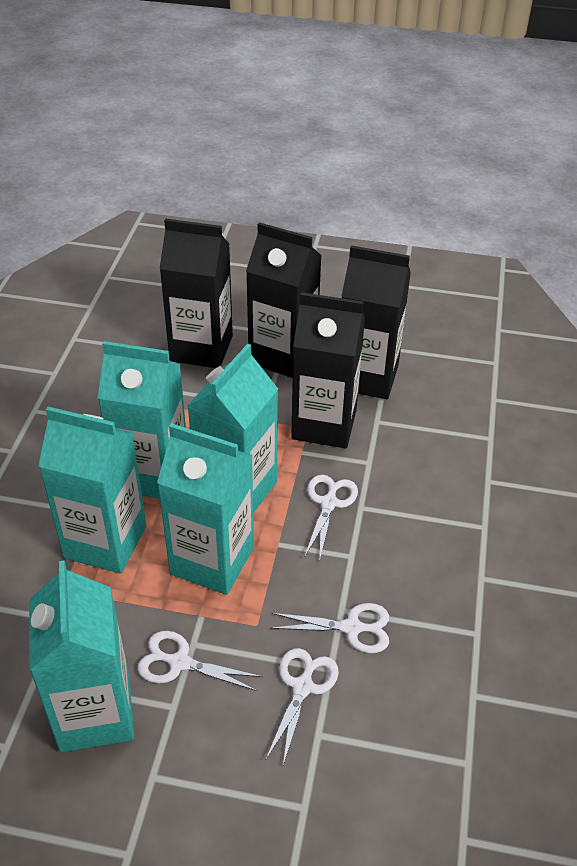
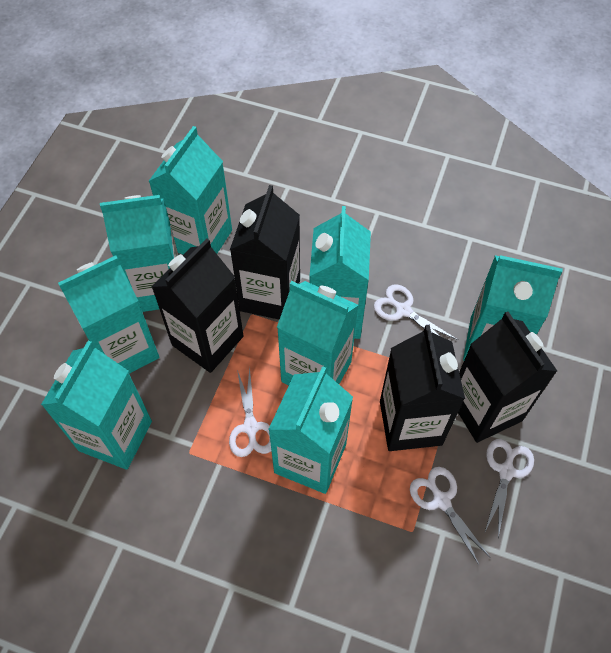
turquoise carton: 5 -> 8

